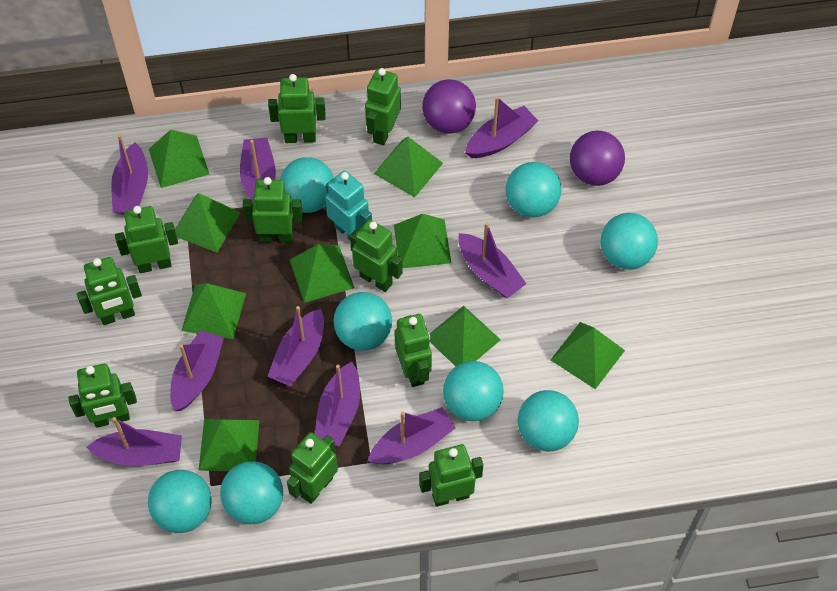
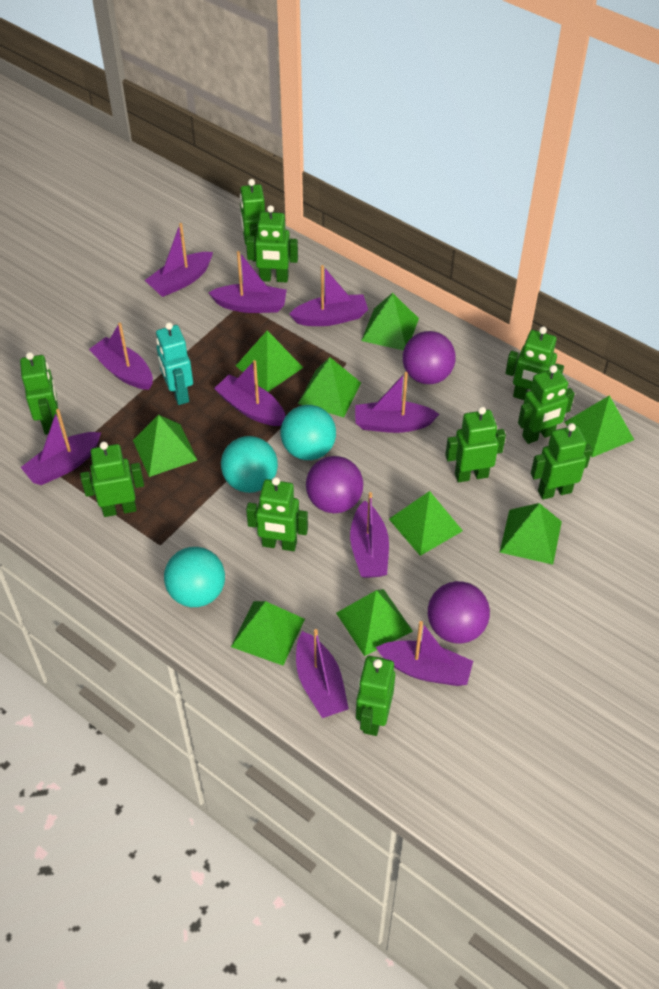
purple ball: 2 -> 3
purple boat: 9 -> 10
turquoise ball: 8 -> 3

